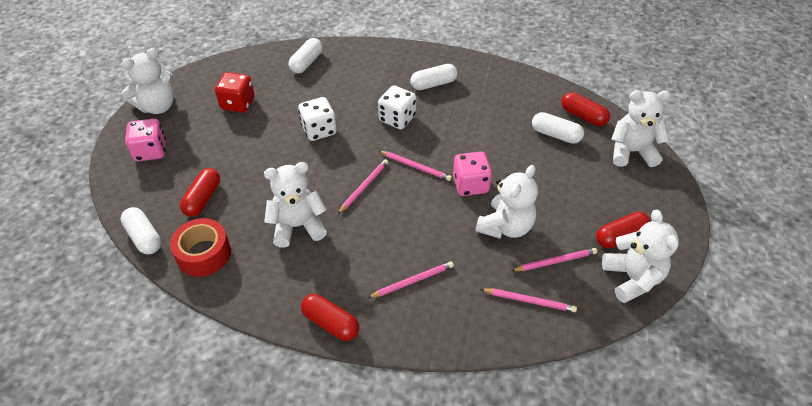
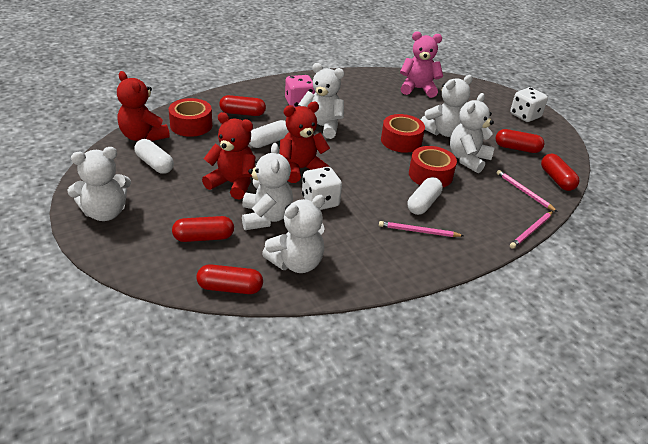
pink dice: 2 -> 1
pink pencil: 5 -> 3
pink teddy bear: 0 -> 1
red capsule: 4 -> 5
red dice: 1 -> 0
red tape: 1 -> 3
red teddy bear: 0 -> 3
white capsule: 4 -> 3
white teddy bear: 5 -> 6

